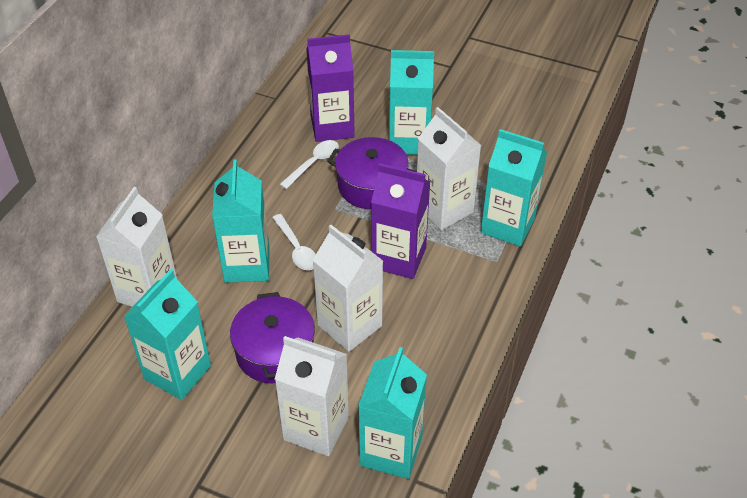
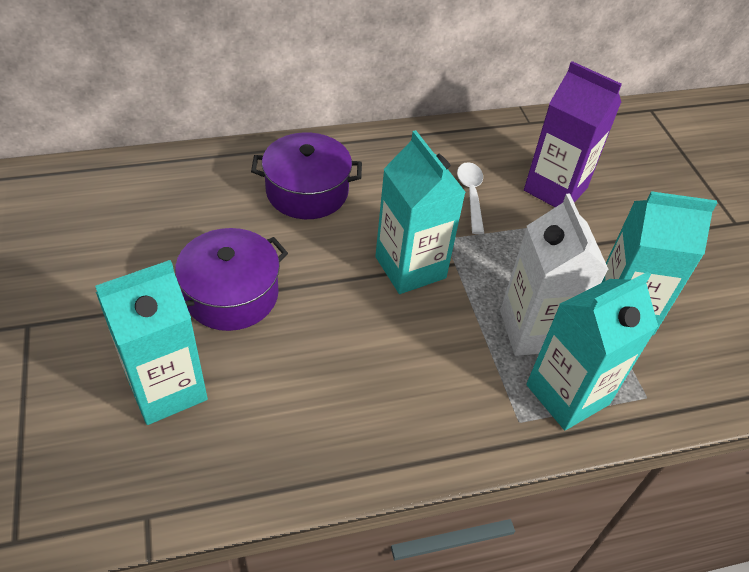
purple carton: 2 -> 1
turquoise carton: 5 -> 4
white carton: 4 -> 1
white spoon: 2 -> 1

